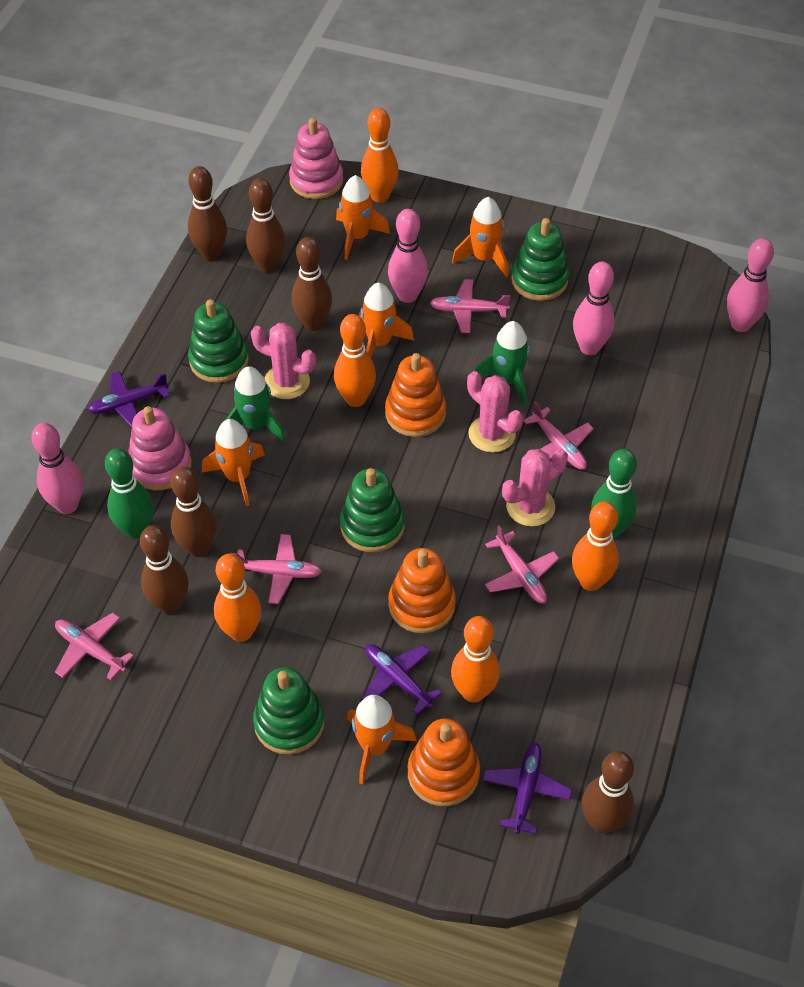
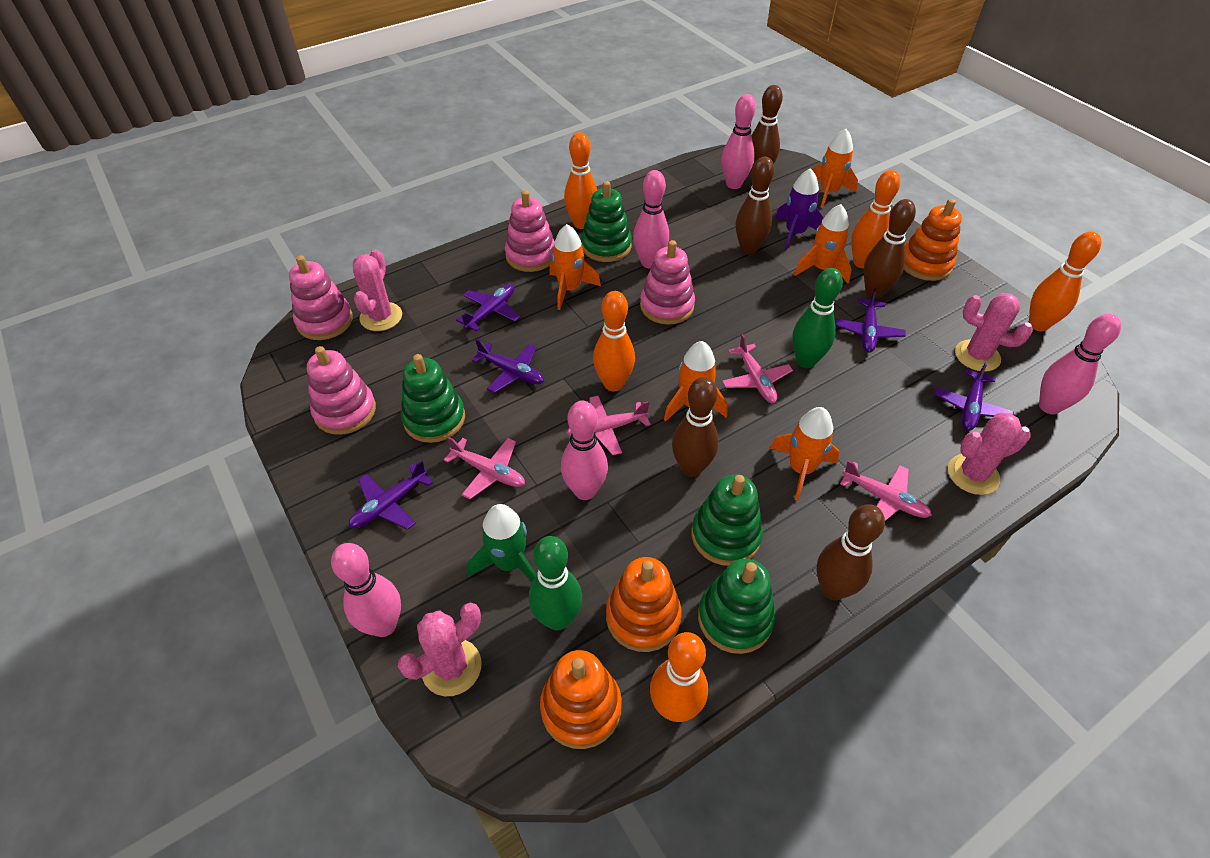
brown bowling pin: 6 -> 5
green rocket: 2 -> 1
pink bowling pin: 4 -> 5
pink cactus: 3 -> 4
pink plane: 5 -> 4
pink stacking toy: 2 -> 4
purple plane: 3 -> 5
purple rocket: 0 -> 1

